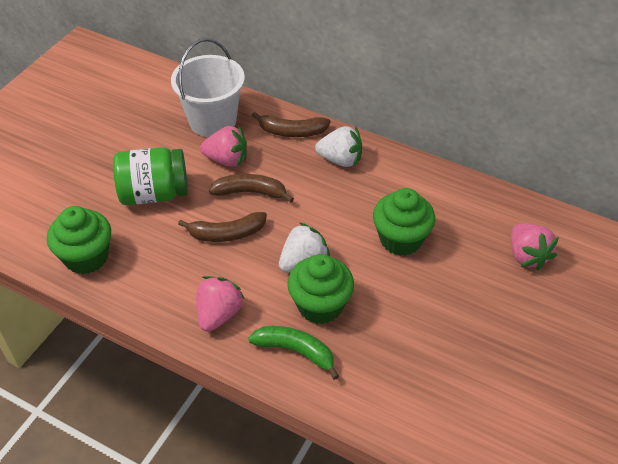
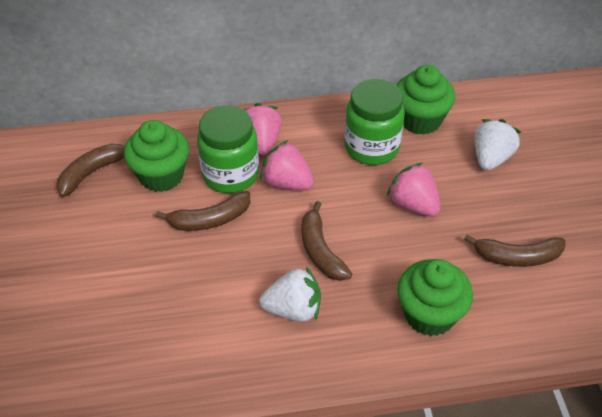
brown banana: 3 -> 4
green banana: 1 -> 0
green jar: 1 -> 2
white bucket: 1 -> 0

